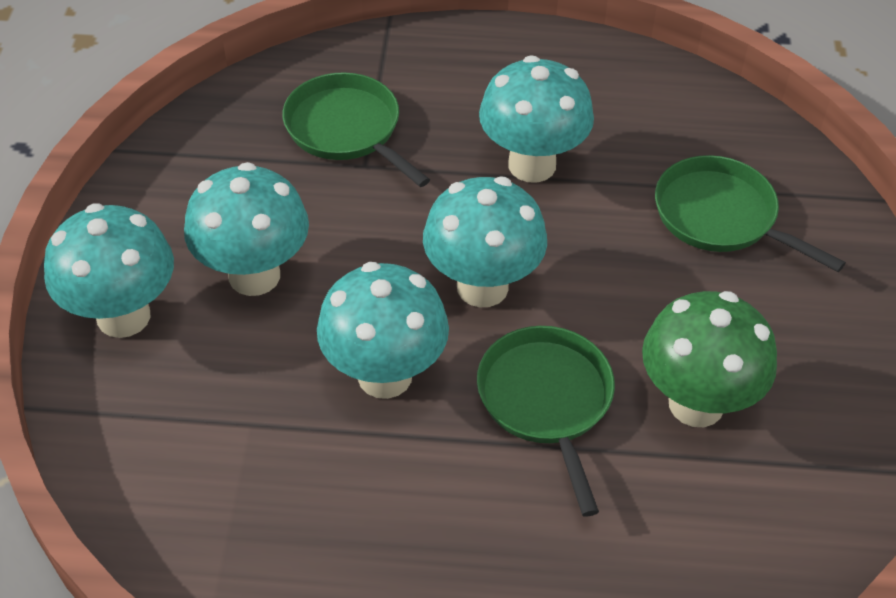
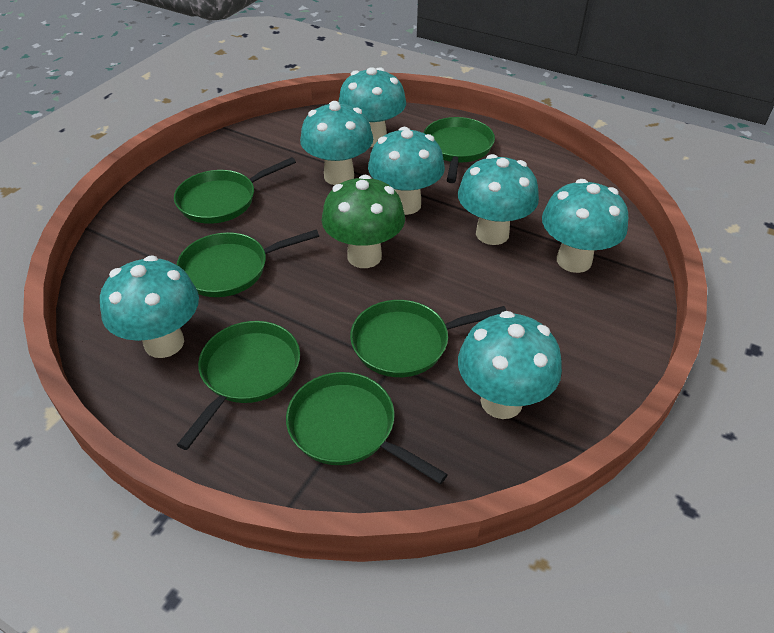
green pan: 3 -> 6
turquoise mushroom: 5 -> 7

